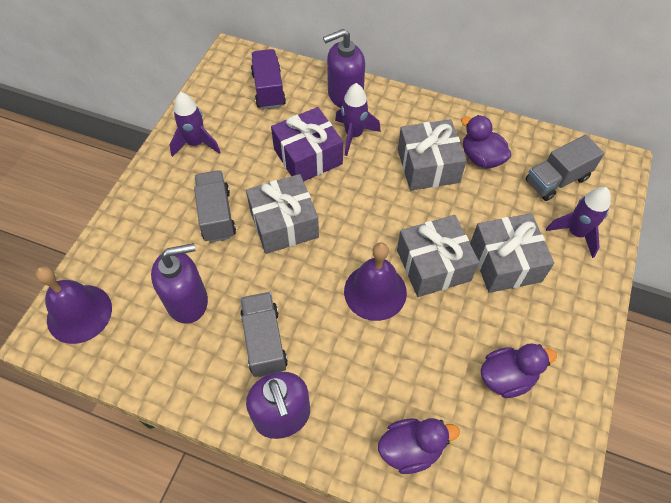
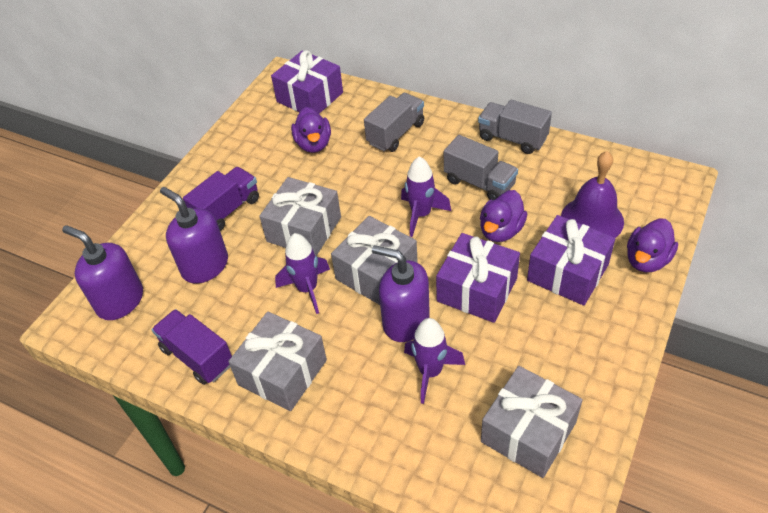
purple bell: 2 -> 1
purple gift: 1 -> 3
purple truck: 1 -> 2

